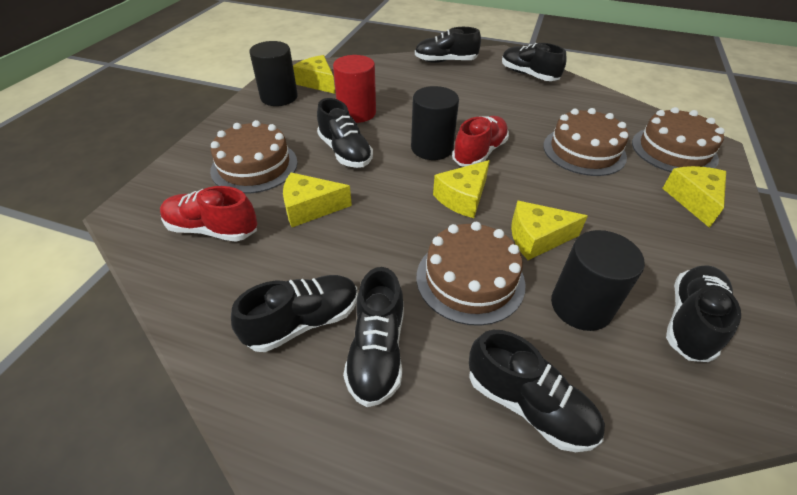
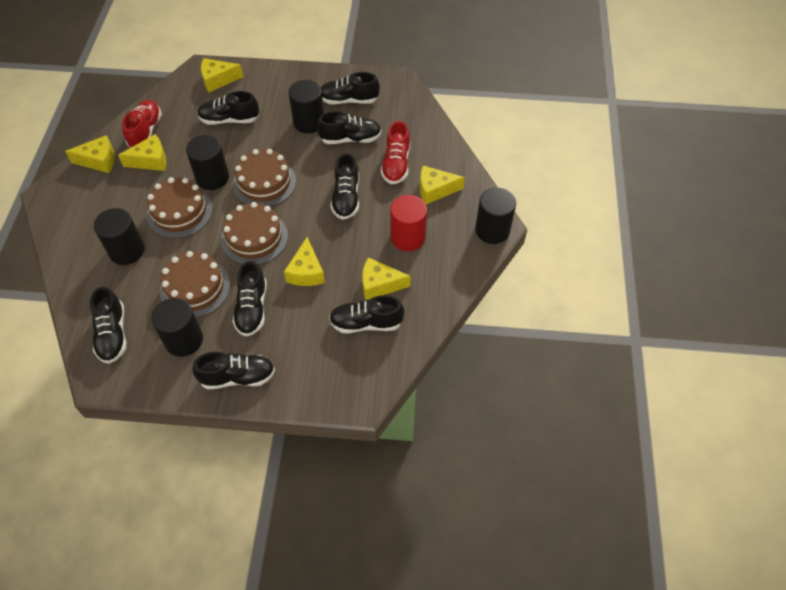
black cylinder: 3 -> 5
black shoe: 7 -> 8
yellow cheese: 5 -> 6

